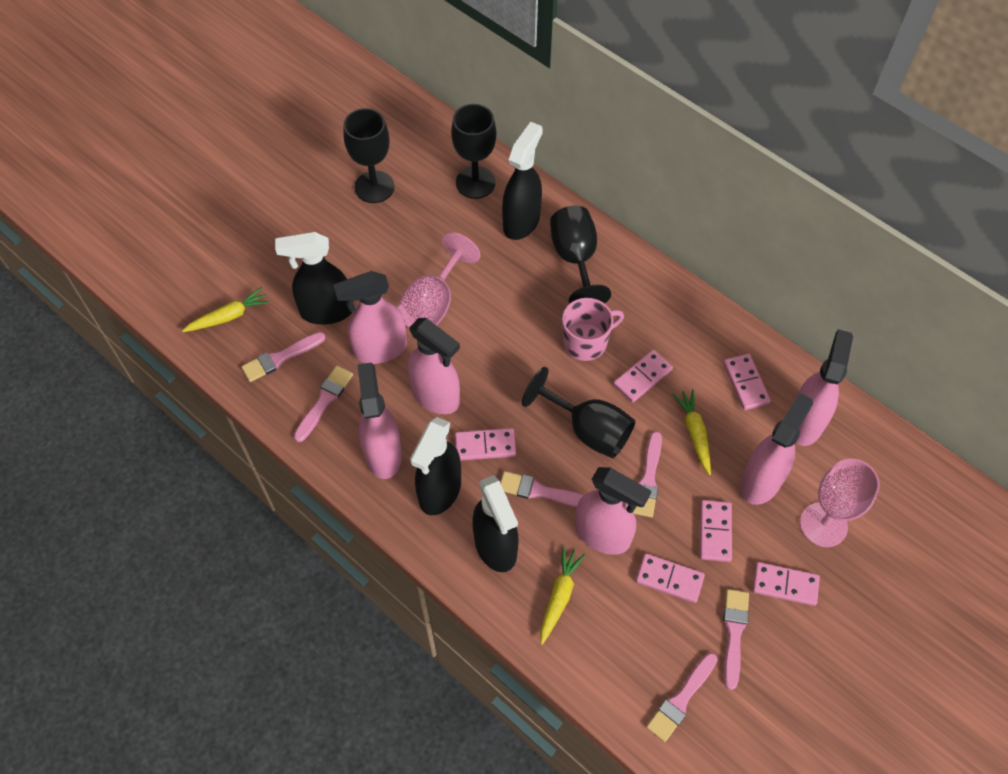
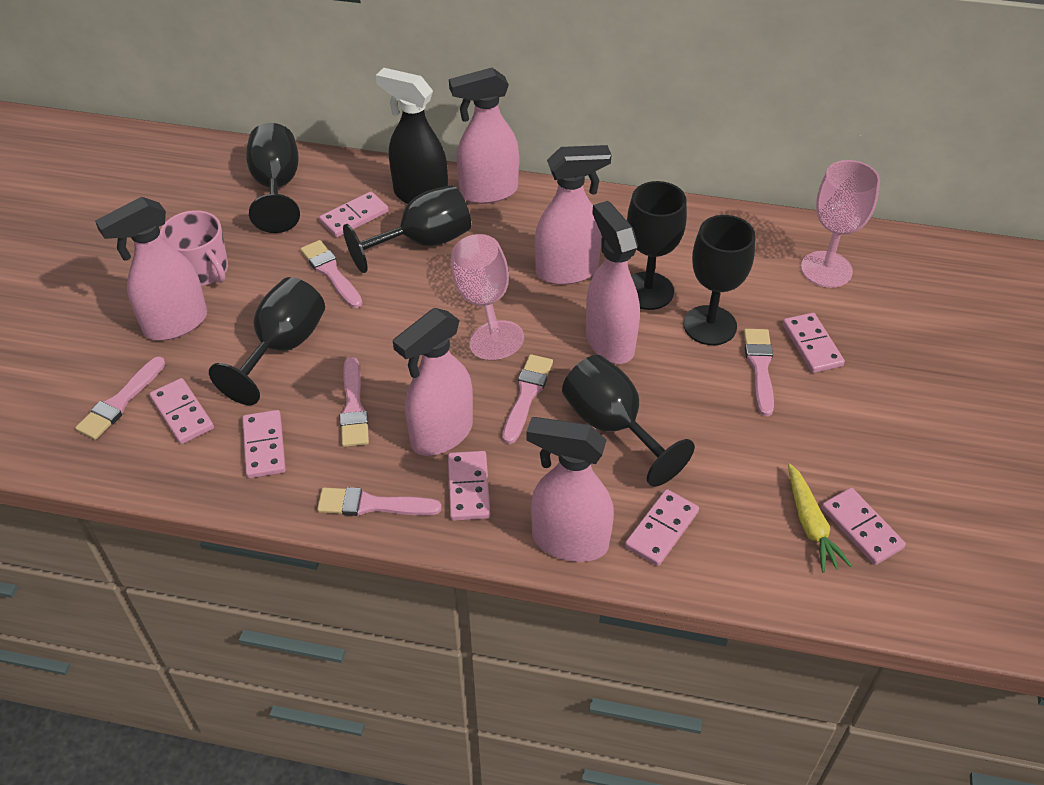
black goblet: 4 -> 6
black spray bottle: 4 -> 1
pink domino: 6 -> 7
yellow carrot: 3 -> 1

